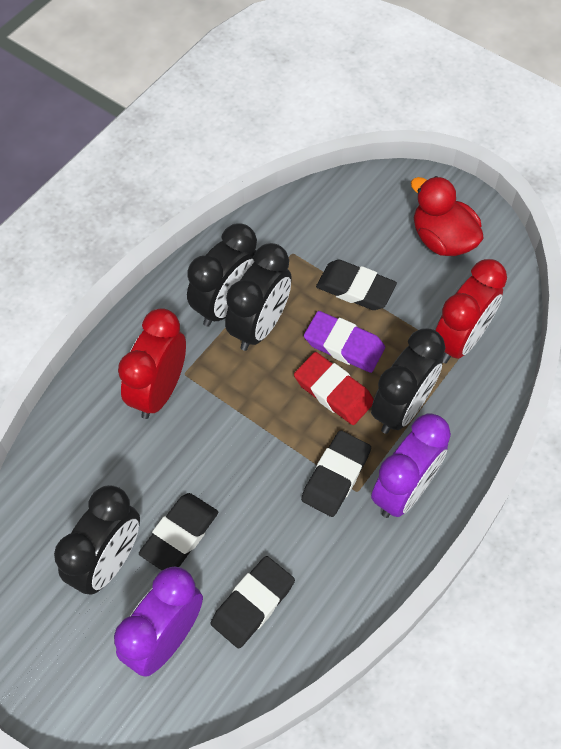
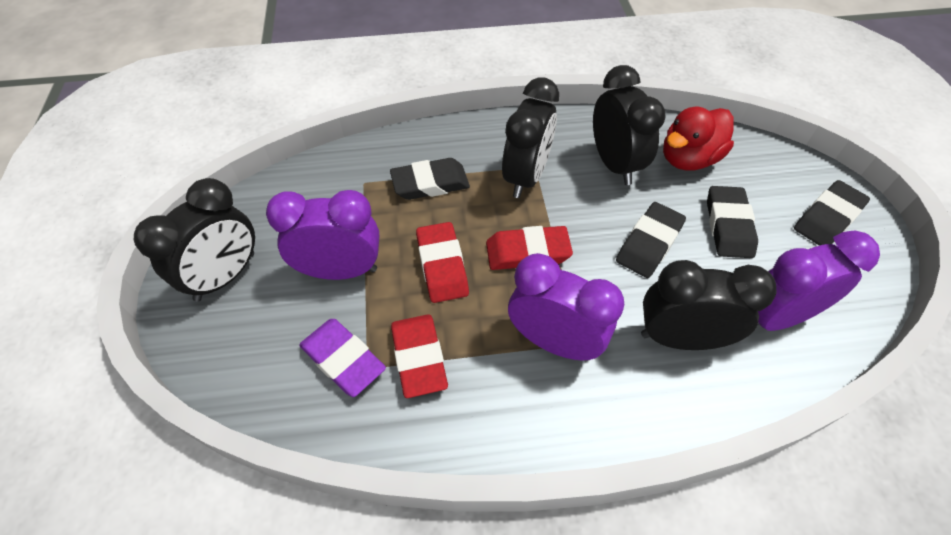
purple clock: 2 -> 3
red clock: 2 -> 0
red eraser: 1 -> 3

